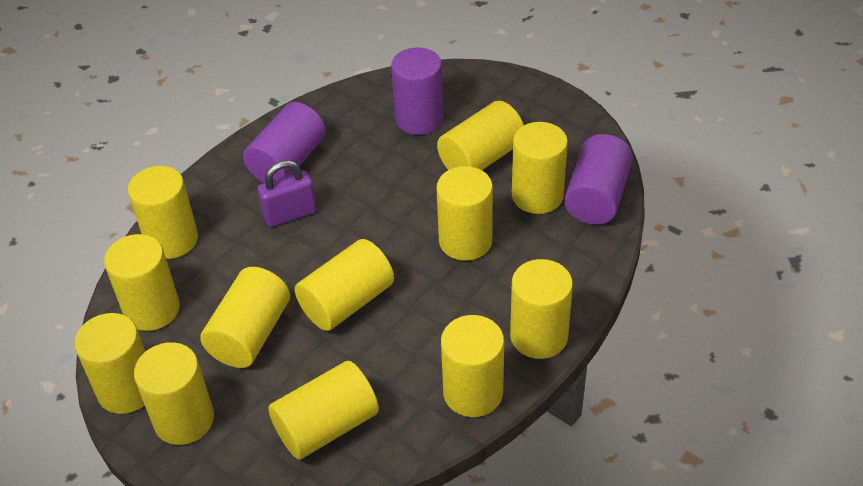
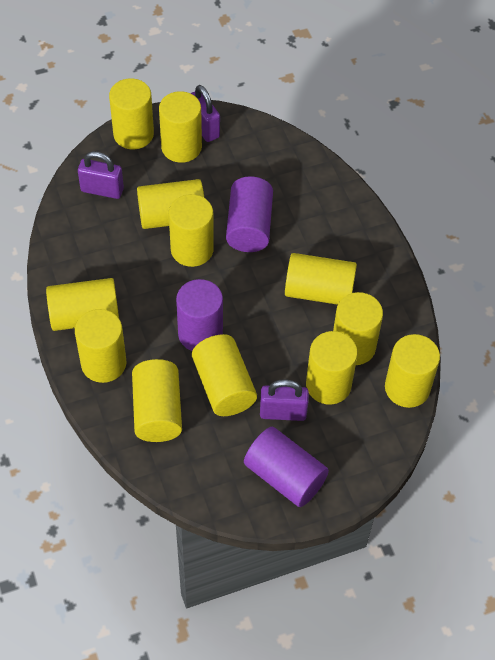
purple padlock: 1 -> 3

